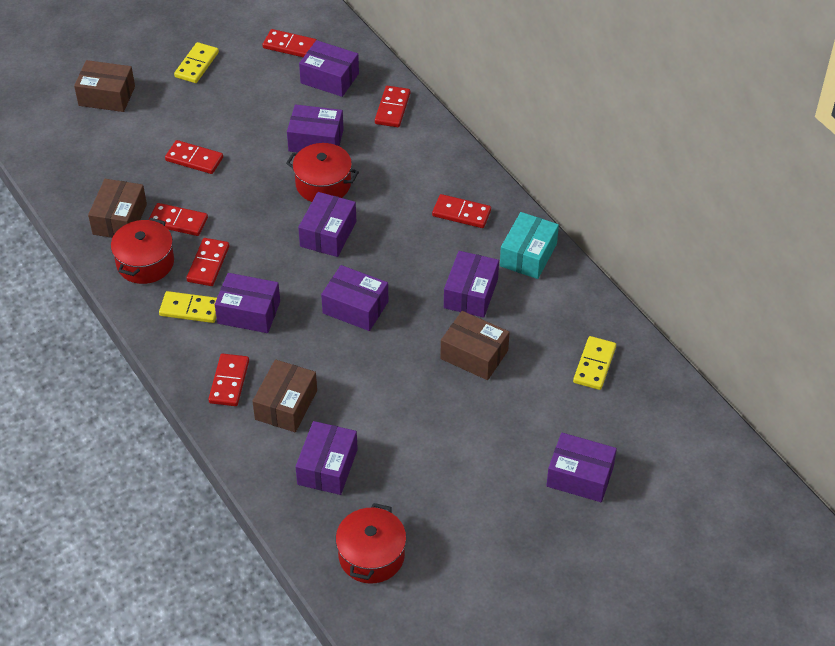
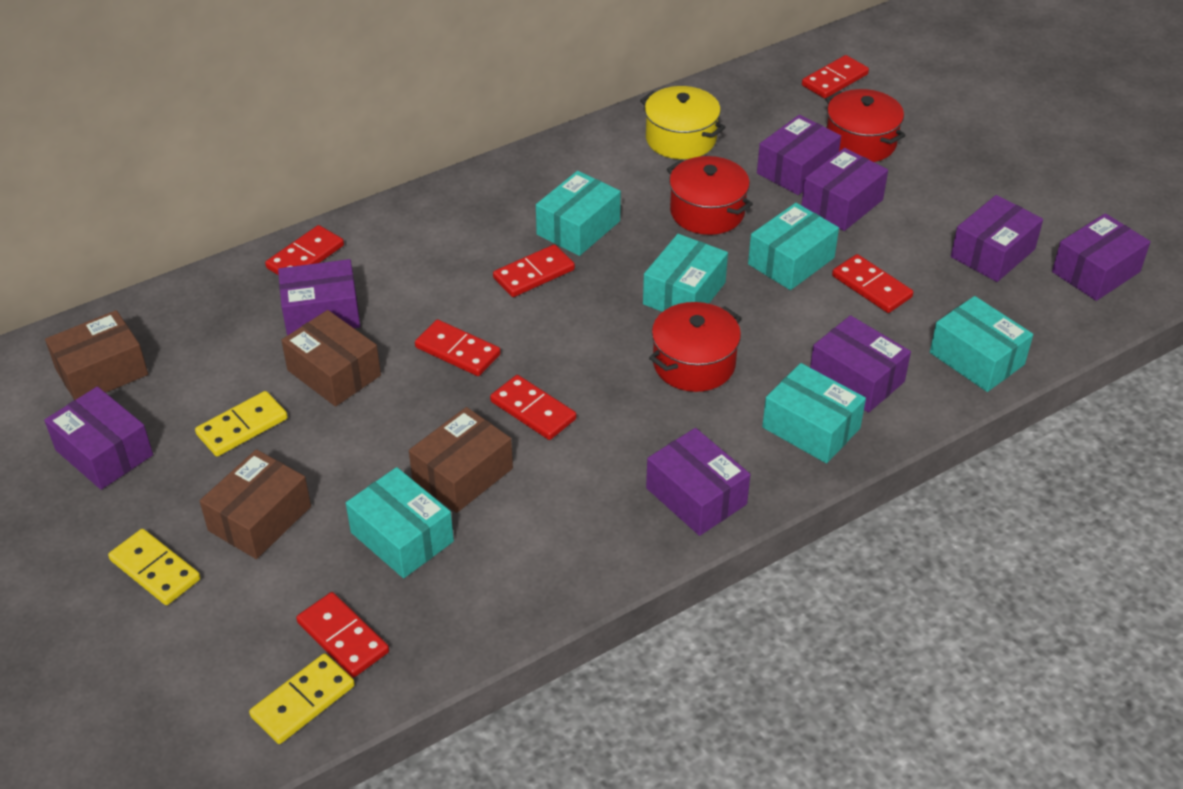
turquoise box: 1 -> 6
yellow pot: 0 -> 1

